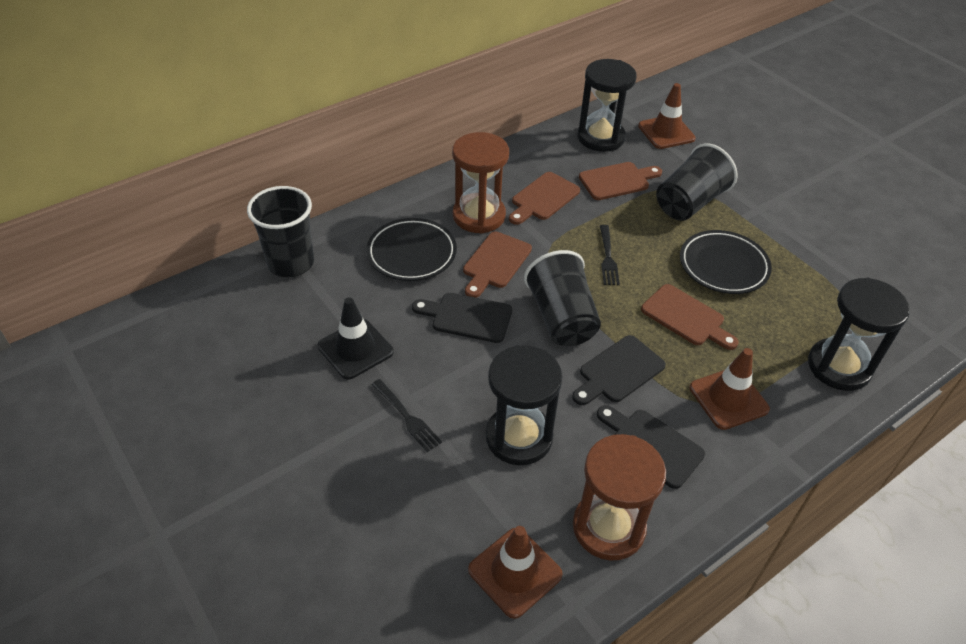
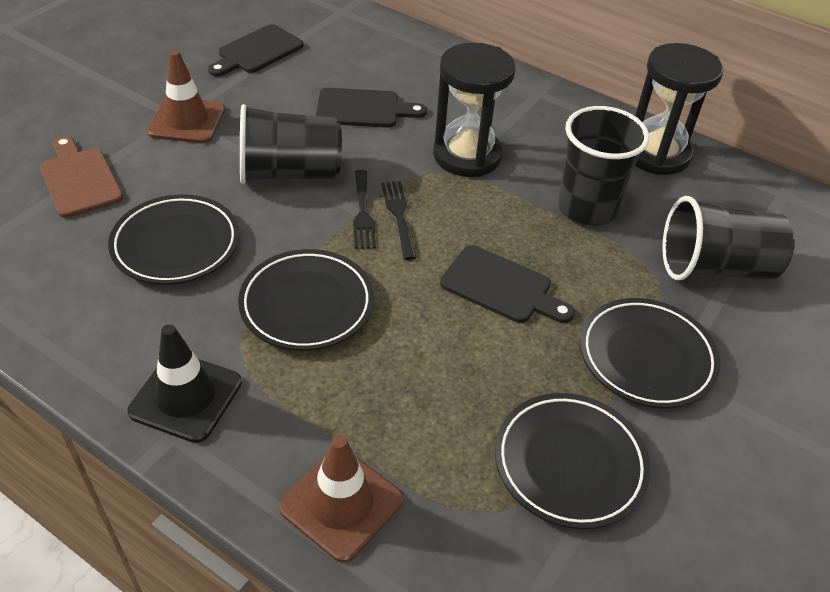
black hourglass: 3 -> 2
black plate: 2 -> 4
brown cutting board: 4 -> 1
brown hourglass: 2 -> 0
brown traffic cone: 3 -> 2

